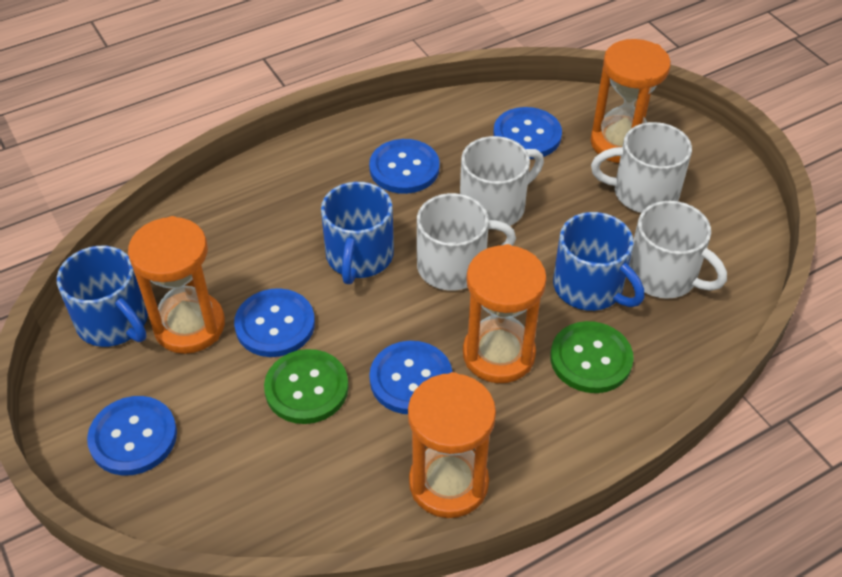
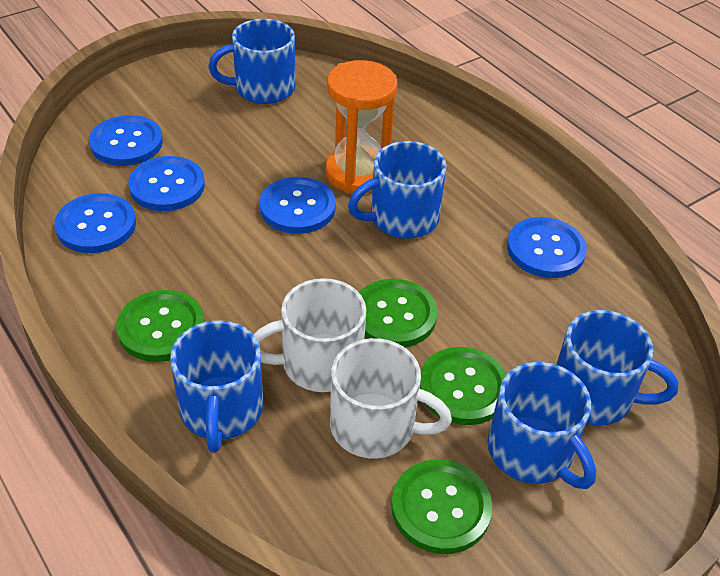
blue mug: 3 -> 5
green button: 2 -> 4
orange hourglass: 4 -> 1
white mug: 4 -> 2

